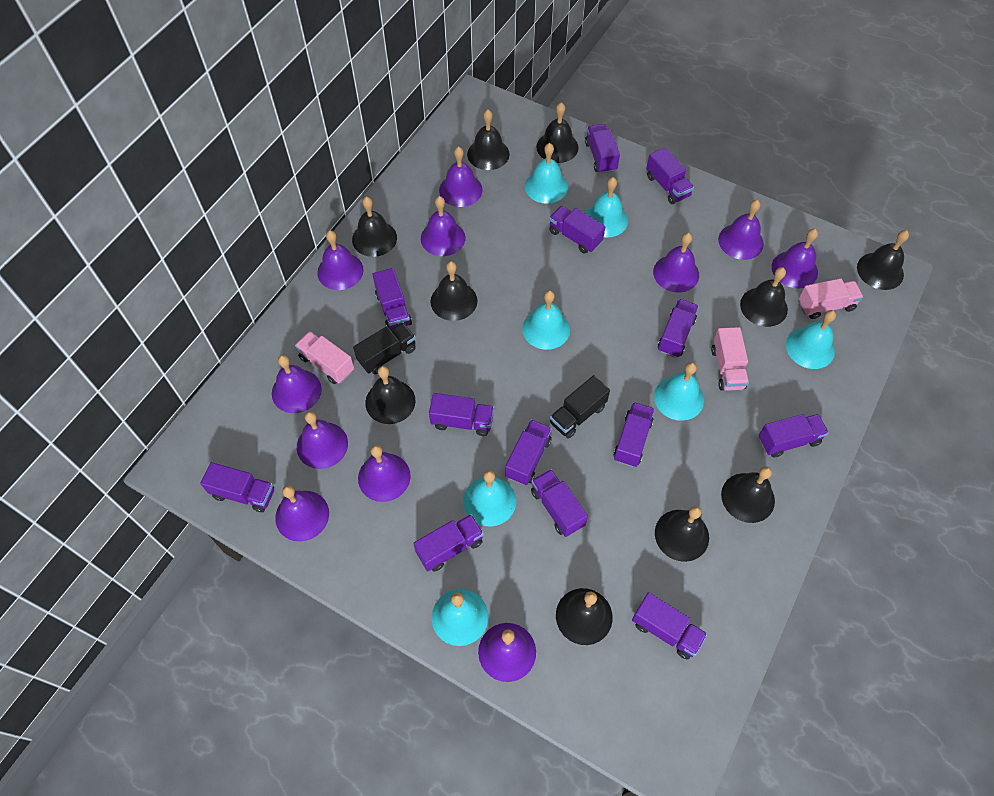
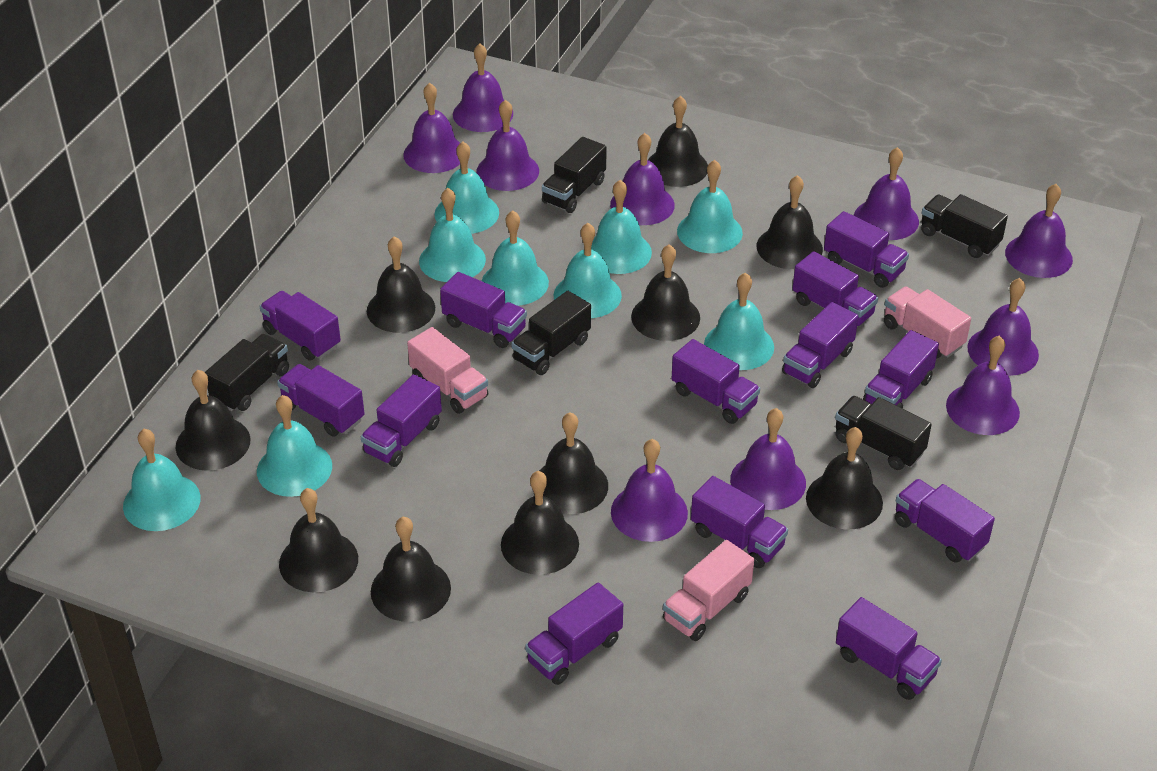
black truck: 2 -> 5
purple bell: 11 -> 10
turquoise bell: 7 -> 9

